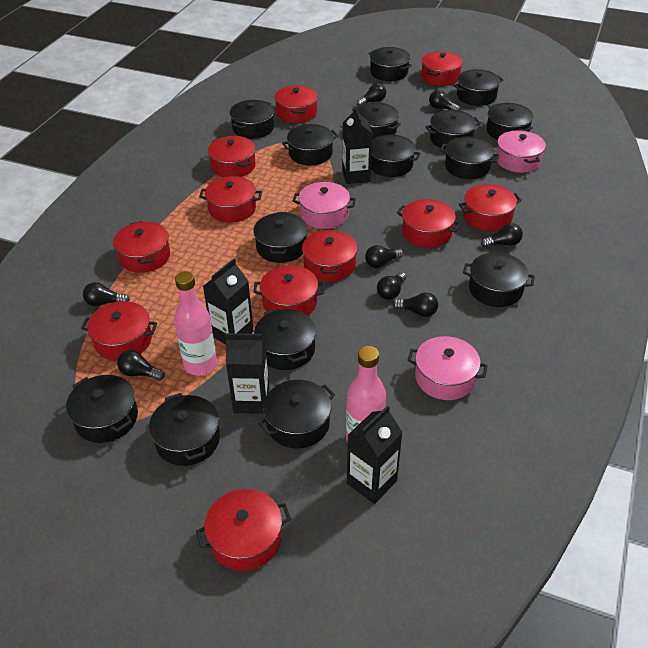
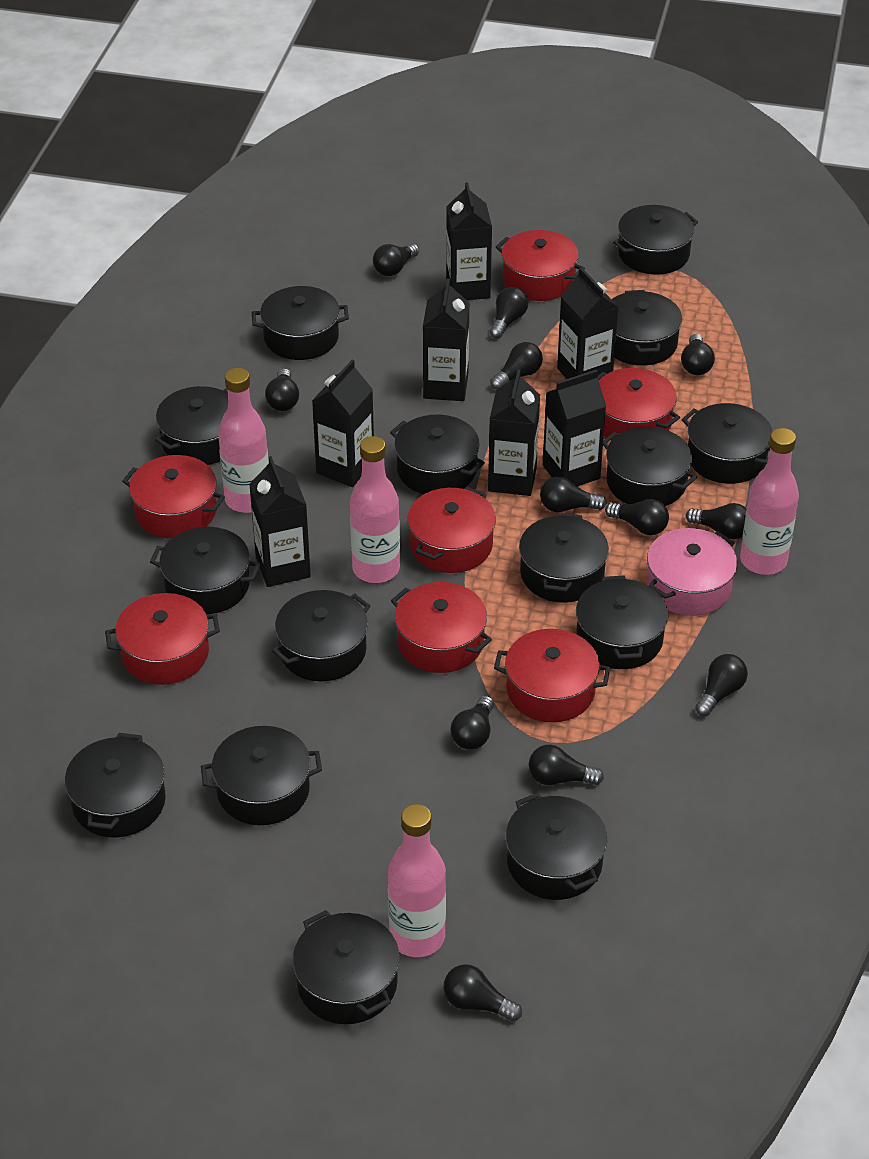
black carton: 4 -> 7
black light bulb: 8 -> 12
pink bottle: 2 -> 4
pink pot: 3 -> 1
red pot: 11 -> 7

